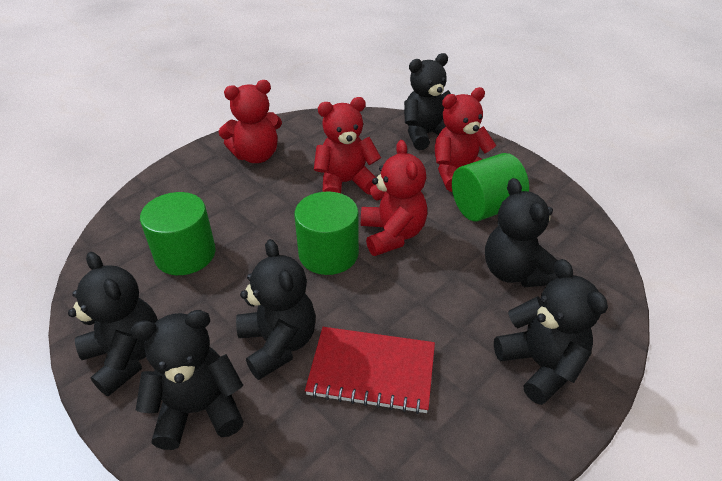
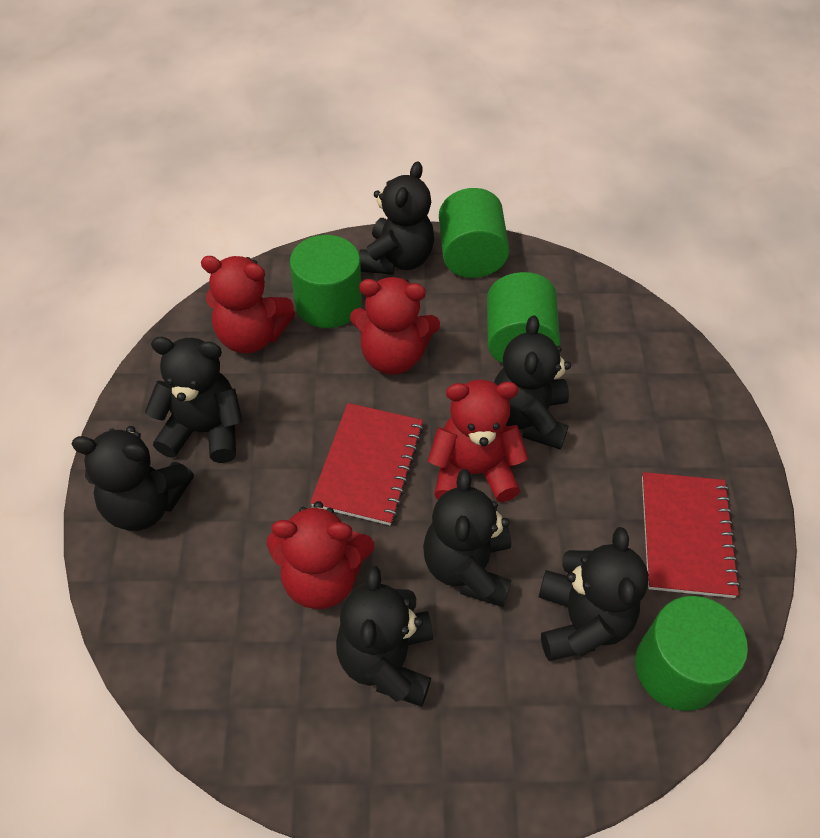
black teddy bear: 6 -> 7
green cylinder: 3 -> 4
red notebook: 1 -> 2

